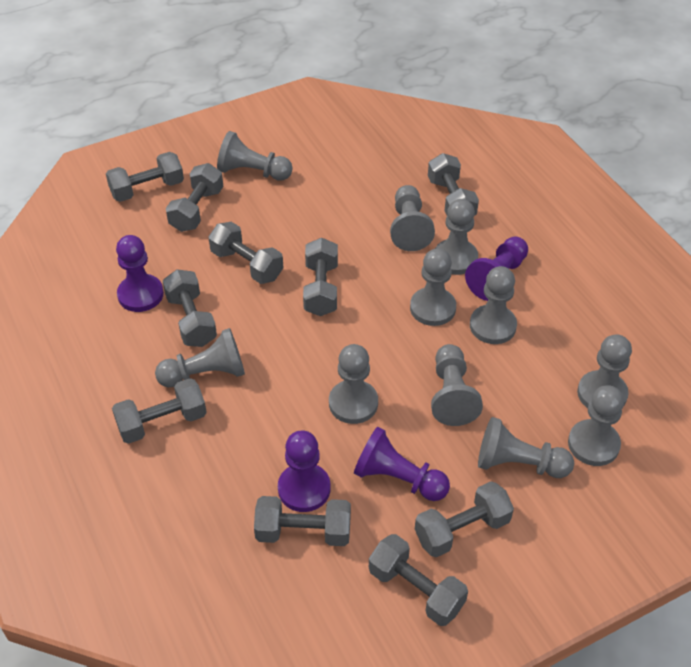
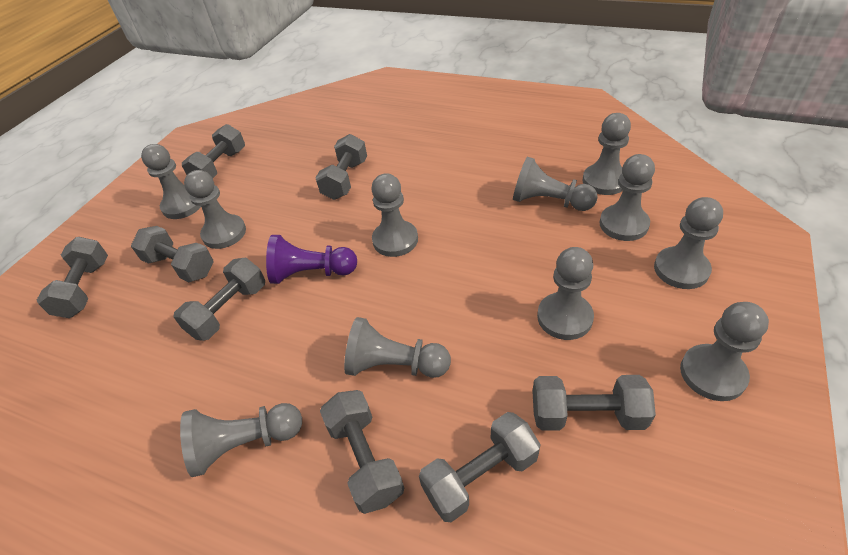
grey dumbbell: 10 -> 8
purple pawn: 4 -> 1

